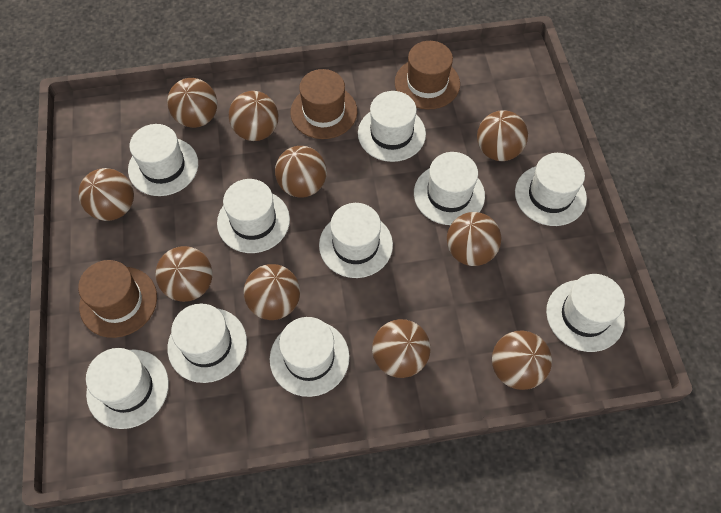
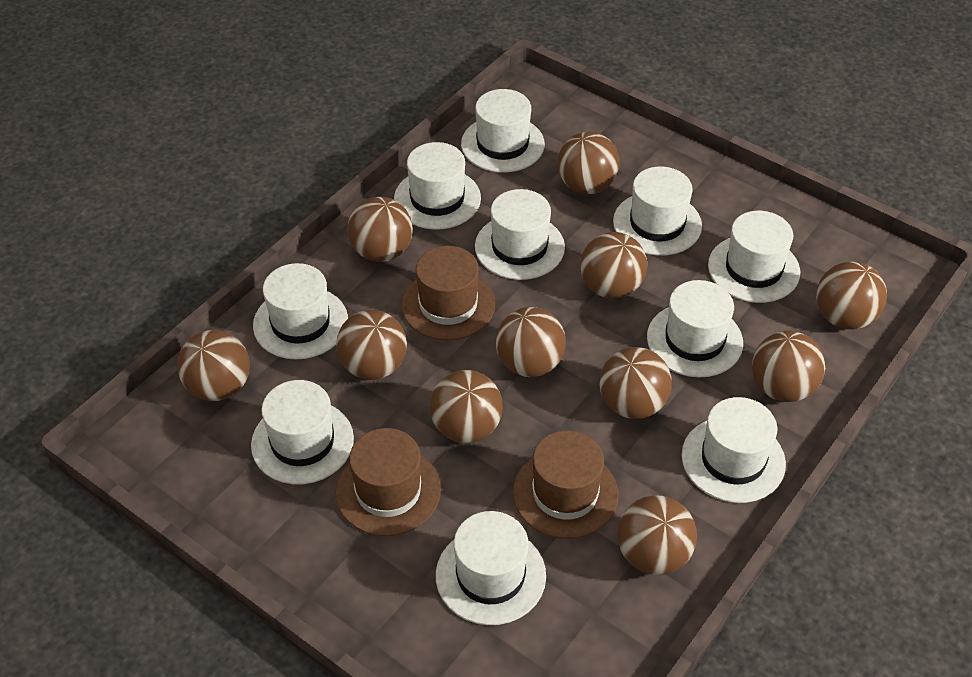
brown ball: 10 -> 11

